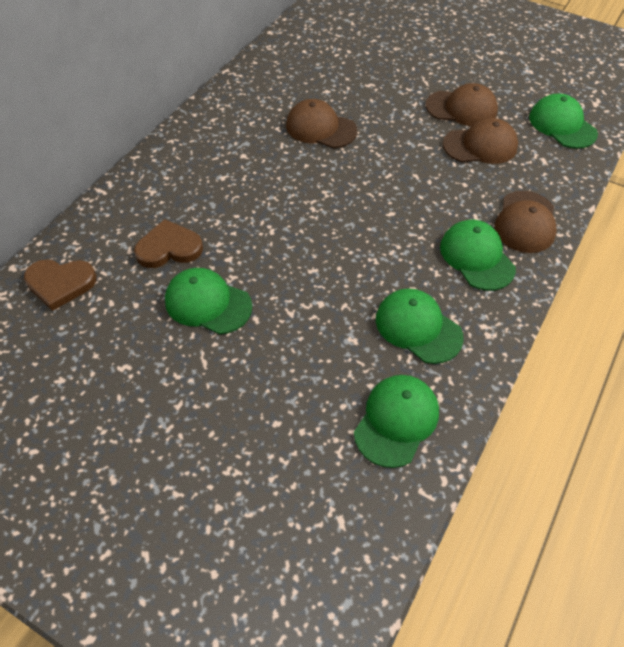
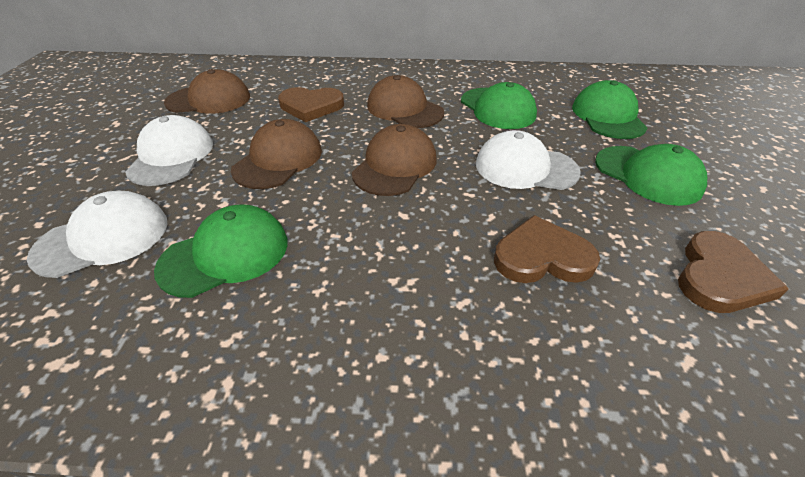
brown heart: 2 -> 3
green cap: 5 -> 4
white cap: 0 -> 3

